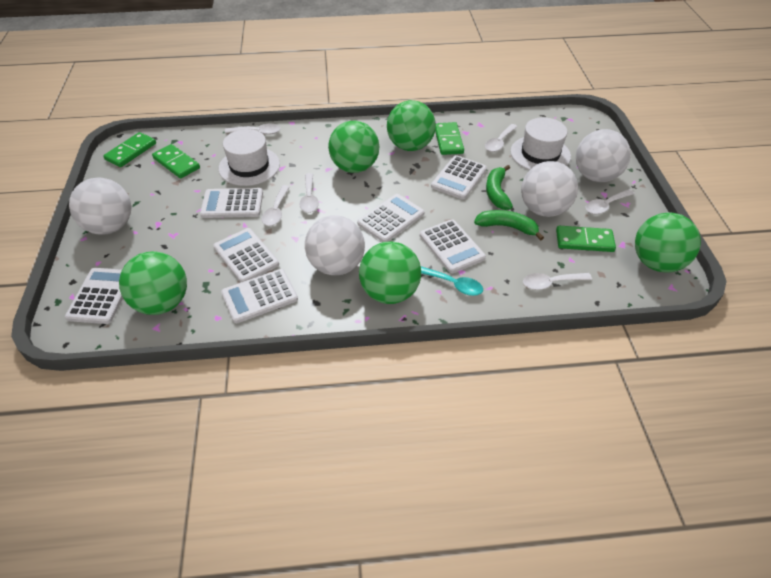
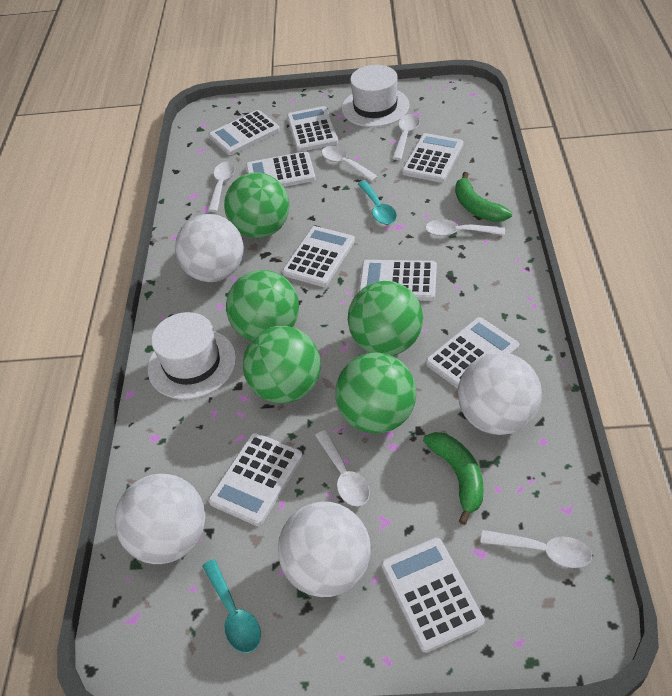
green domino: 4 -> 0
turquoise spoon: 1 -> 2
white calculator: 7 -> 9

